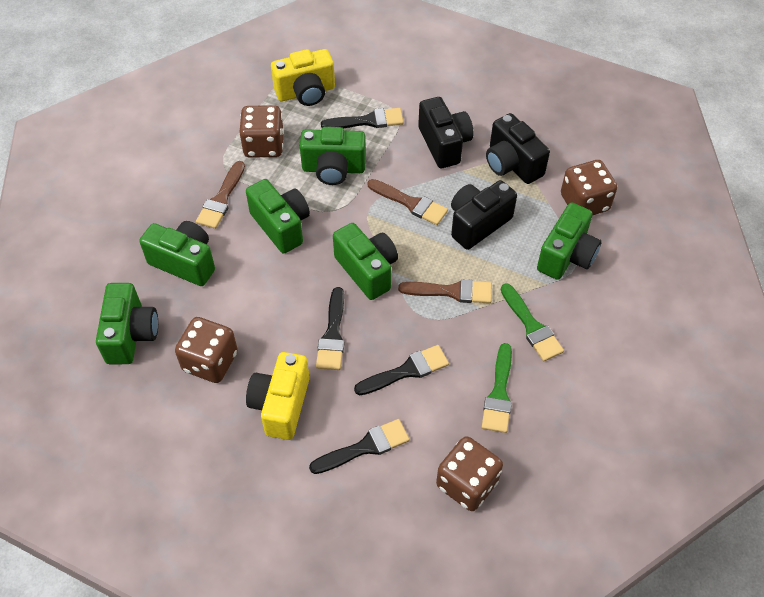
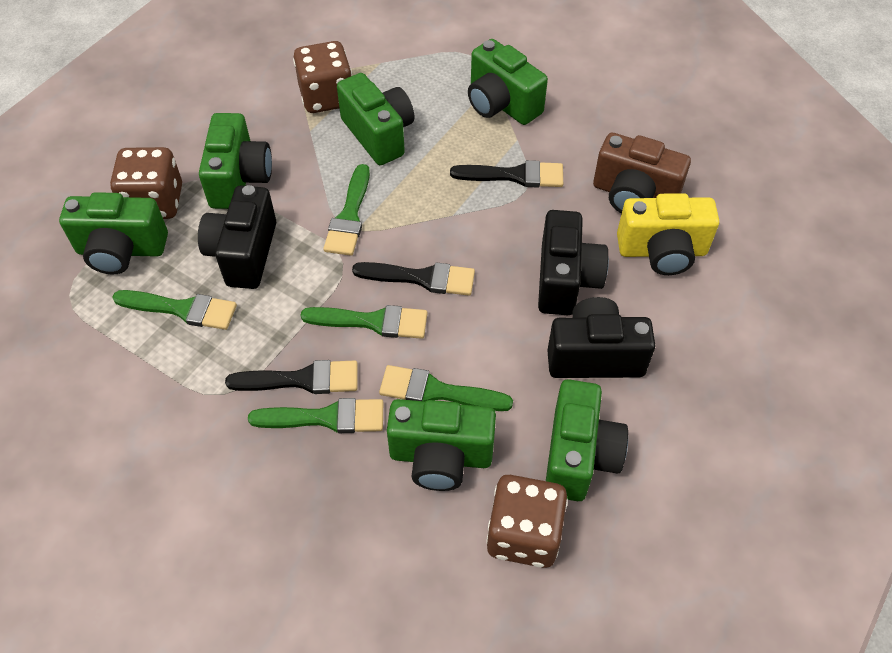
black brush: 4 -> 3
brown brush: 3 -> 0
brown camera: 0 -> 1
brown dice: 4 -> 3
green brush: 2 -> 5
yellow camera: 2 -> 1

